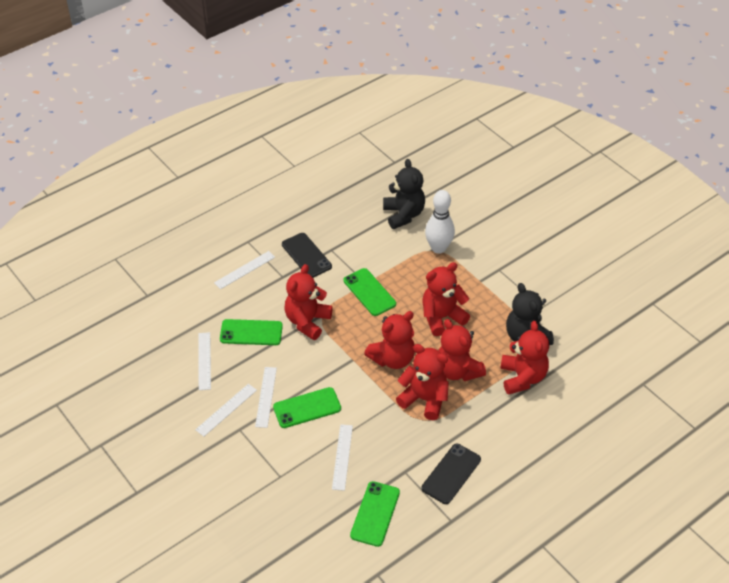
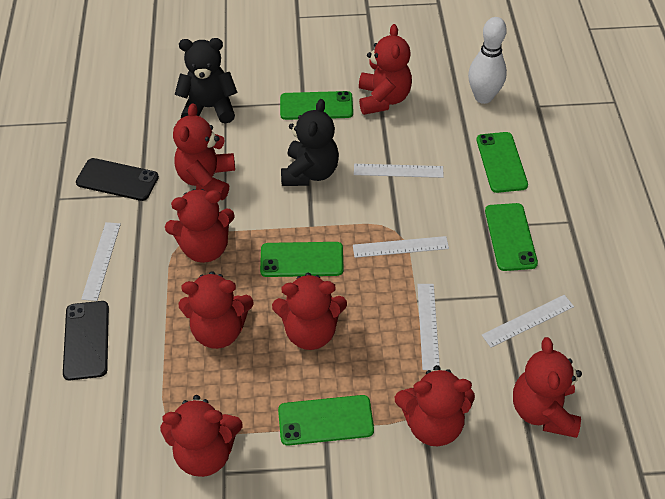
green phone: 4 -> 5
red teddy bear: 6 -> 8

